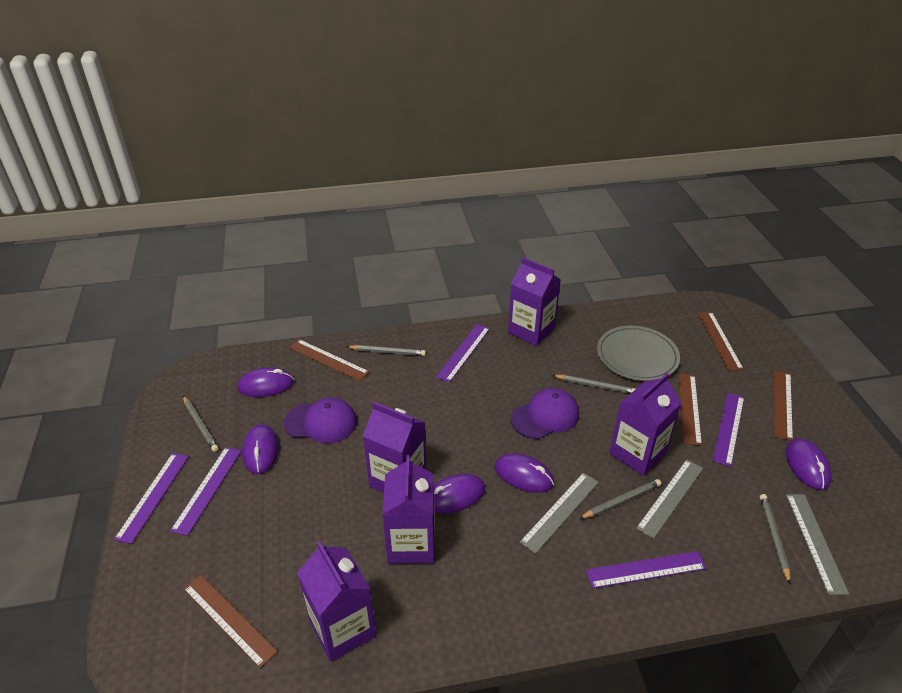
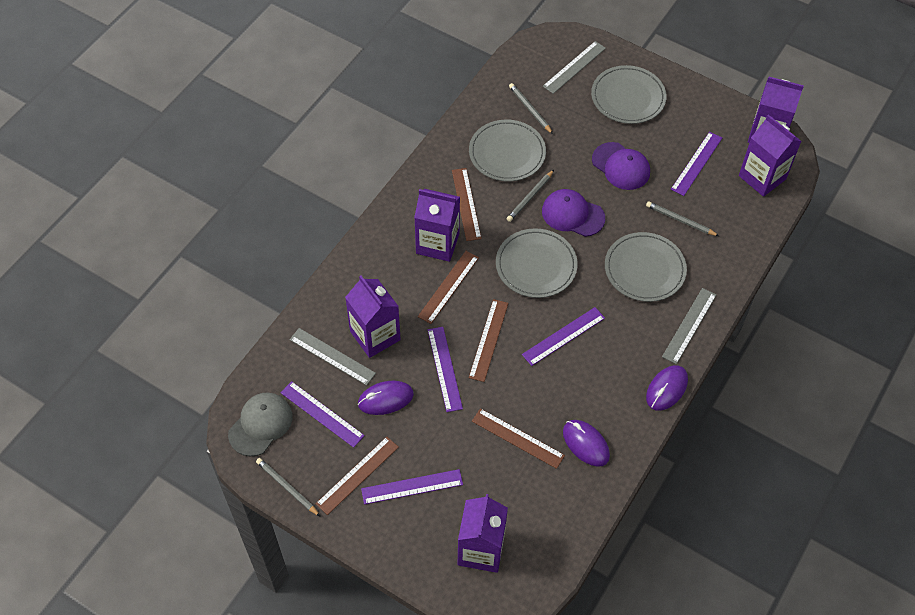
grey cap: 0 -> 1
grey pencil: 5 -> 4
grey plate: 1 -> 4
purple mouse: 5 -> 3

